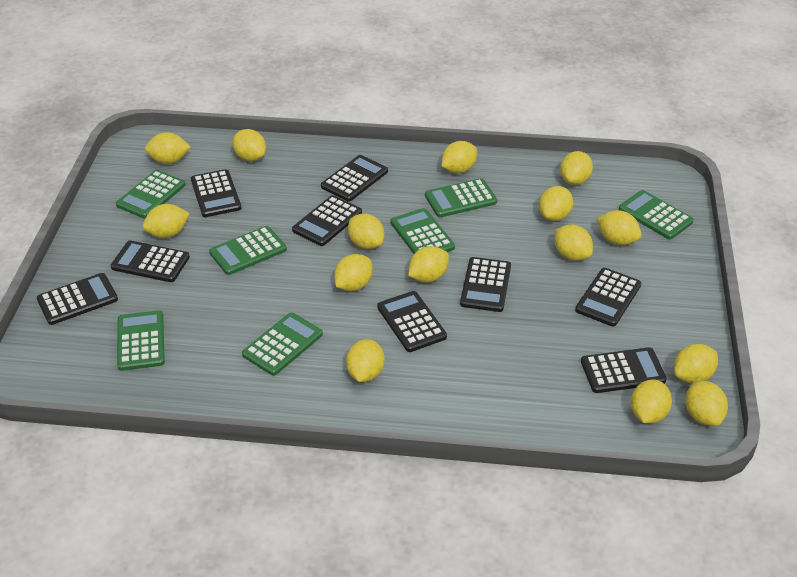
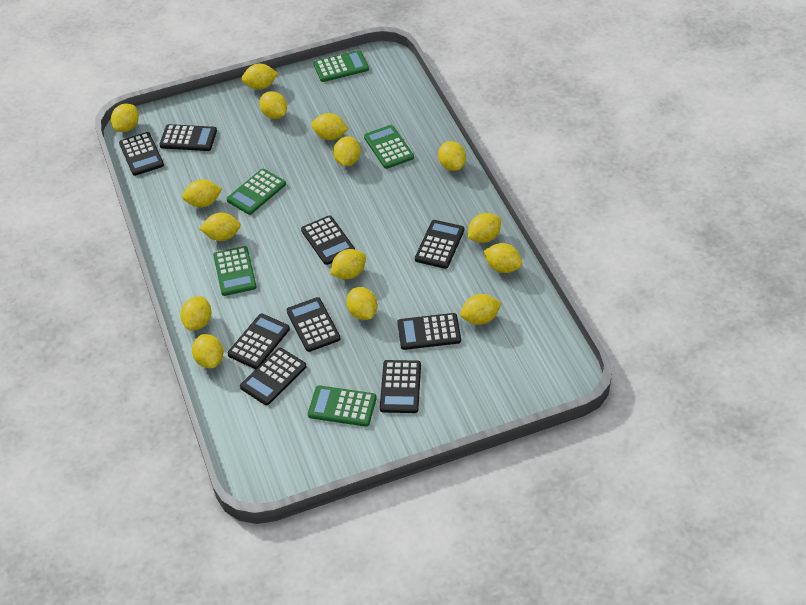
green calculator: 7 -> 5

